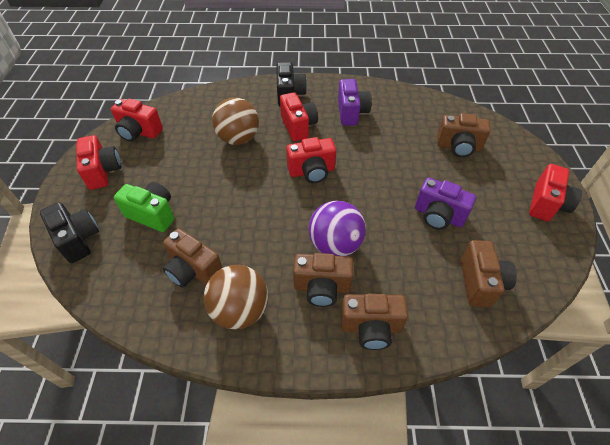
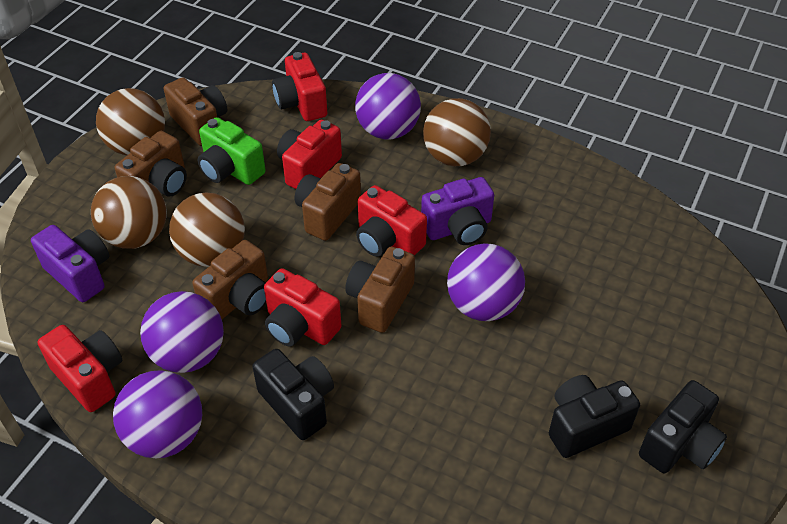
black camera: 2 -> 3
brown ball: 2 -> 4
purple ball: 1 -> 4

